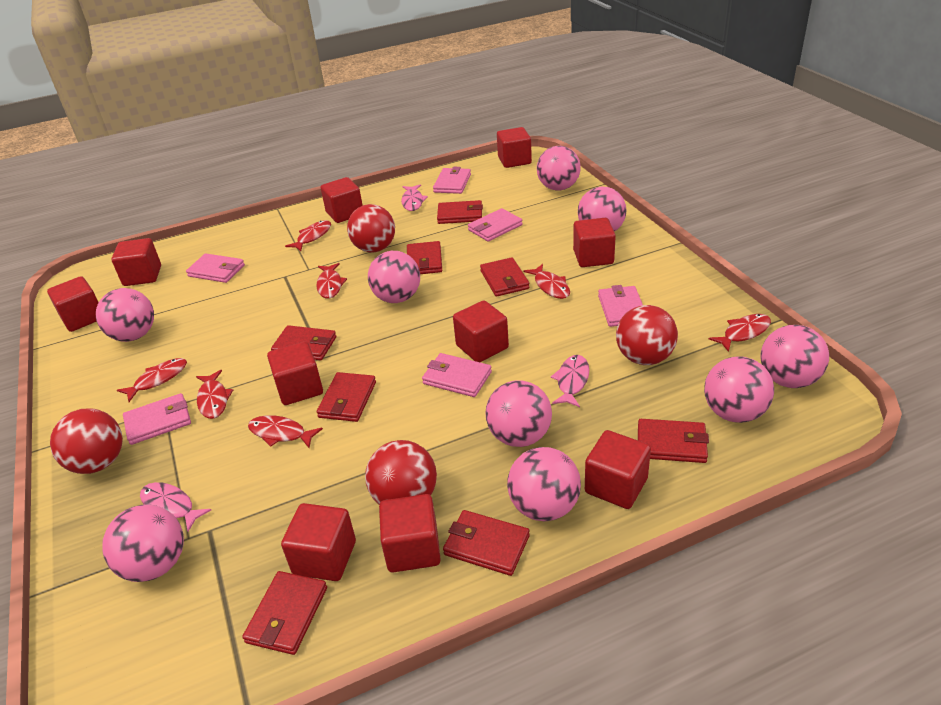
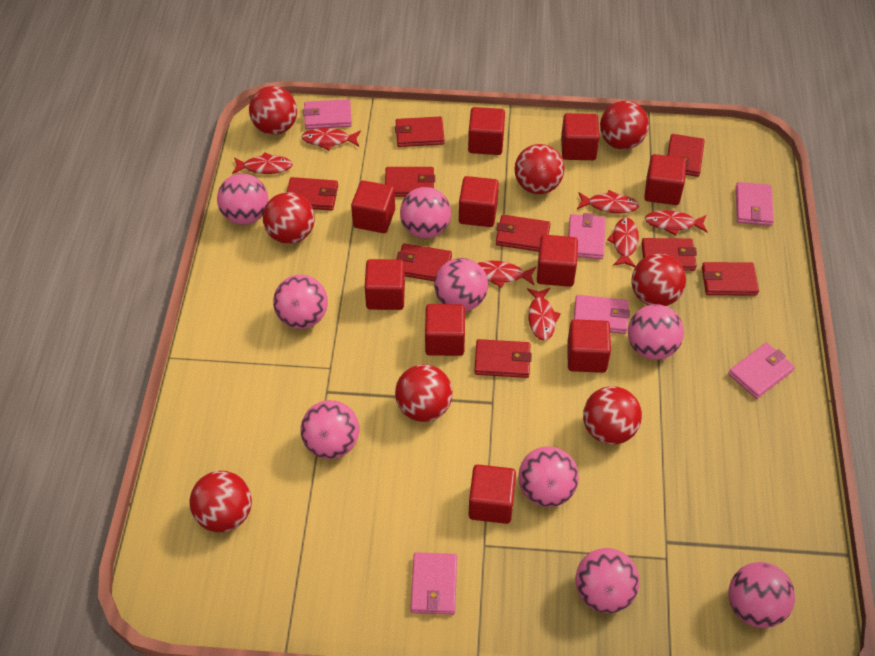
pink fish: 3 -> 0
red ball: 4 -> 8
red wallet: 8 -> 9

